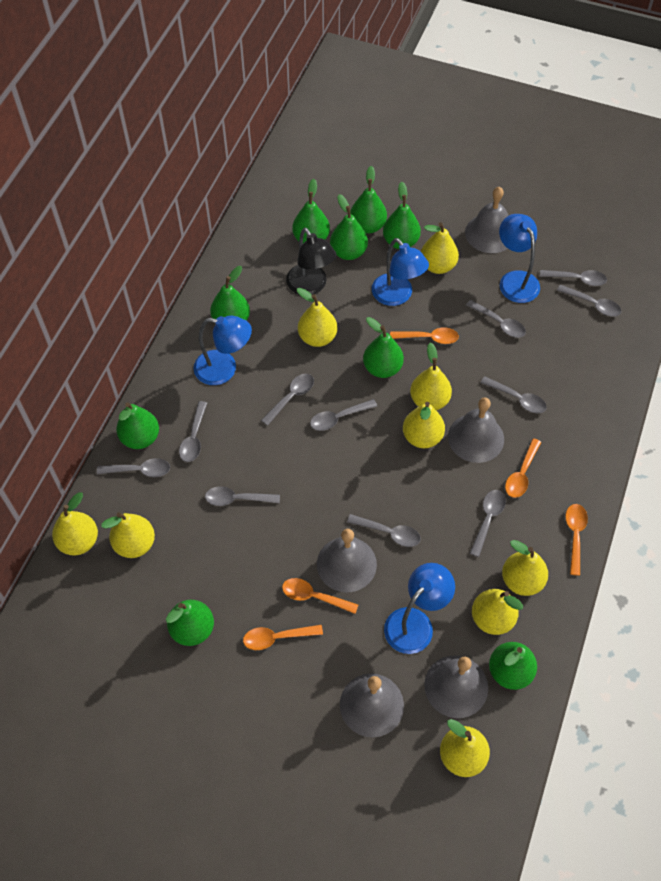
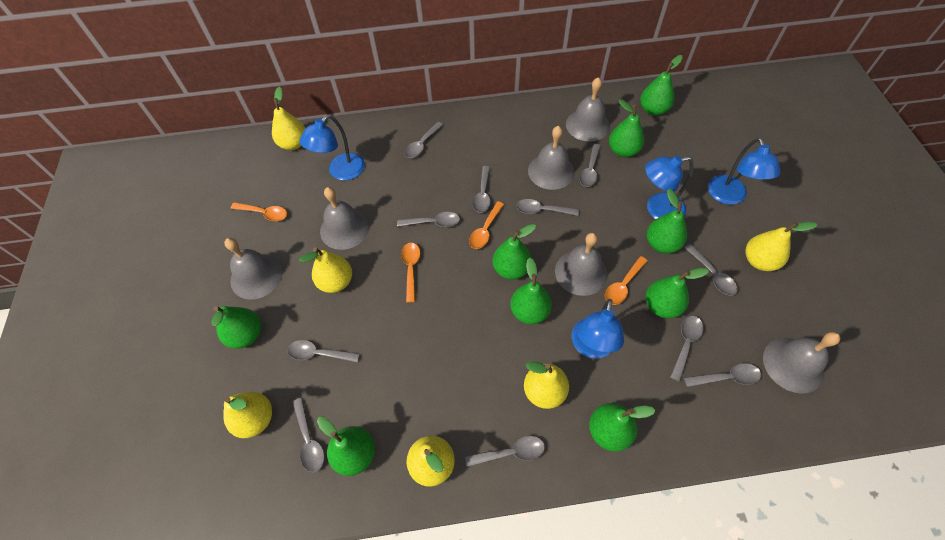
black lamp: 1 -> 0
grey bell: 5 -> 6
orange spoon: 5 -> 4
yellow pear: 9 -> 6

